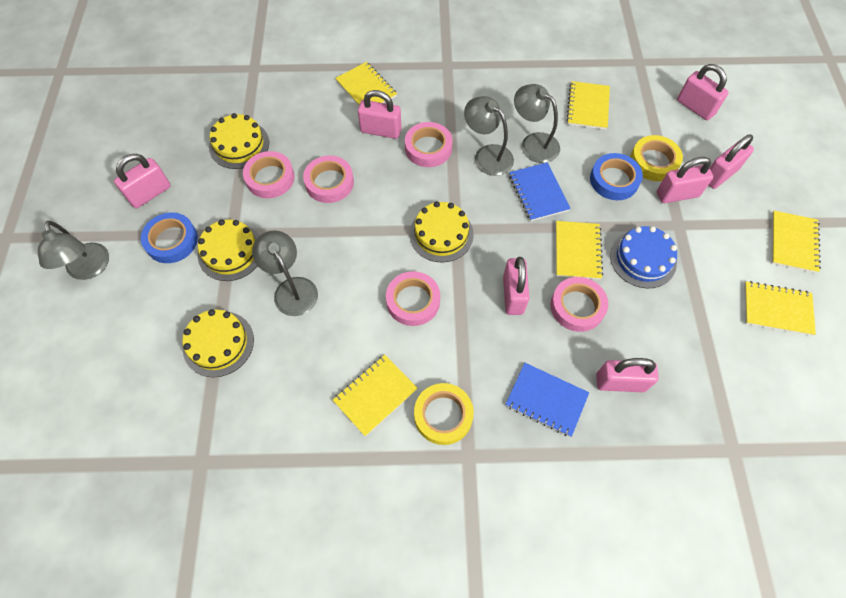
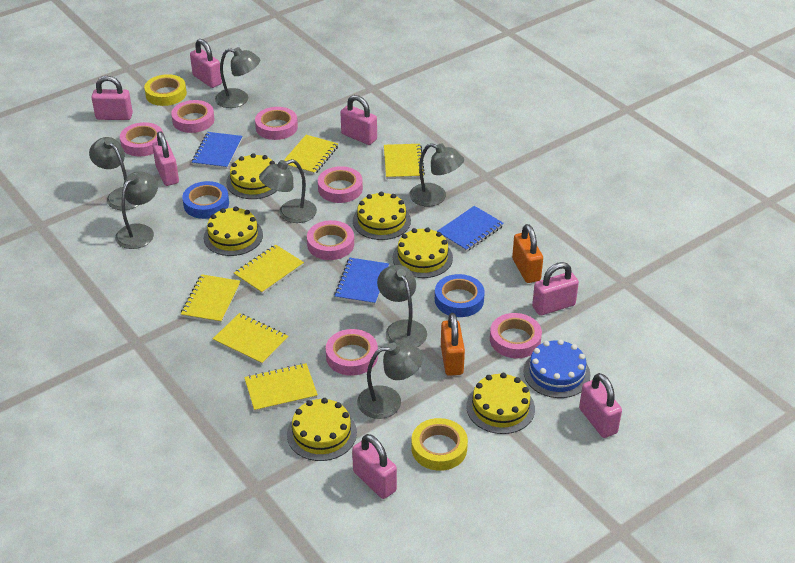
blue notebook: 2 -> 3
grey lamp: 4 -> 7
orange padlock: 0 -> 2
pink tape: 5 -> 7
yellow cake: 4 -> 6

